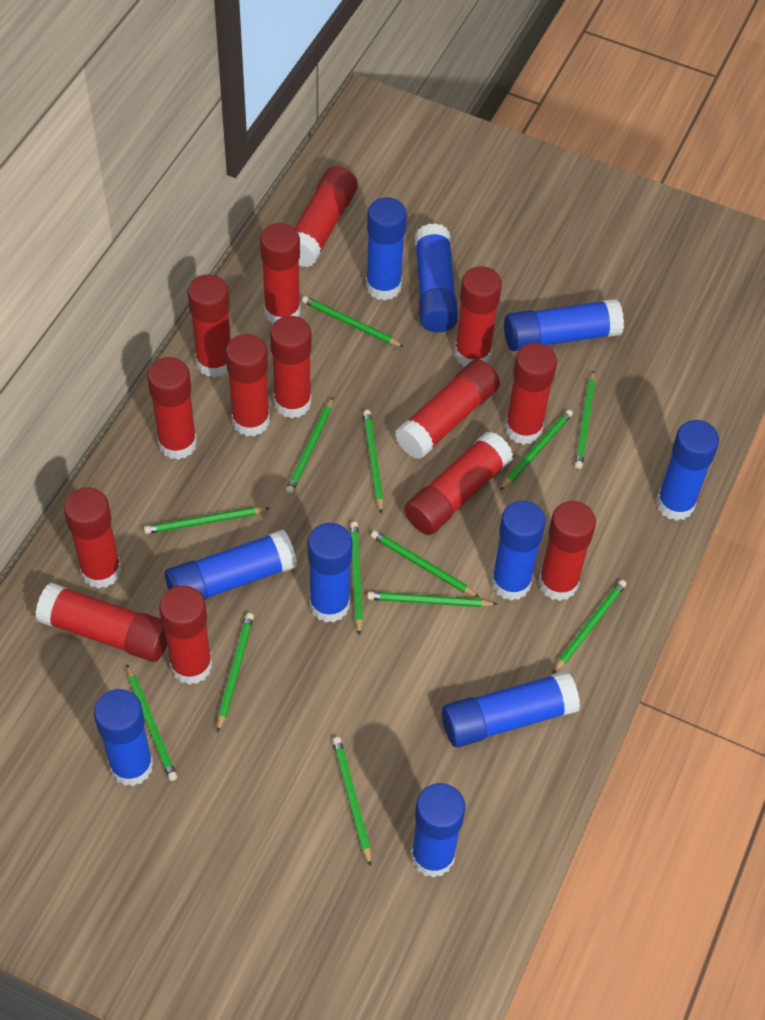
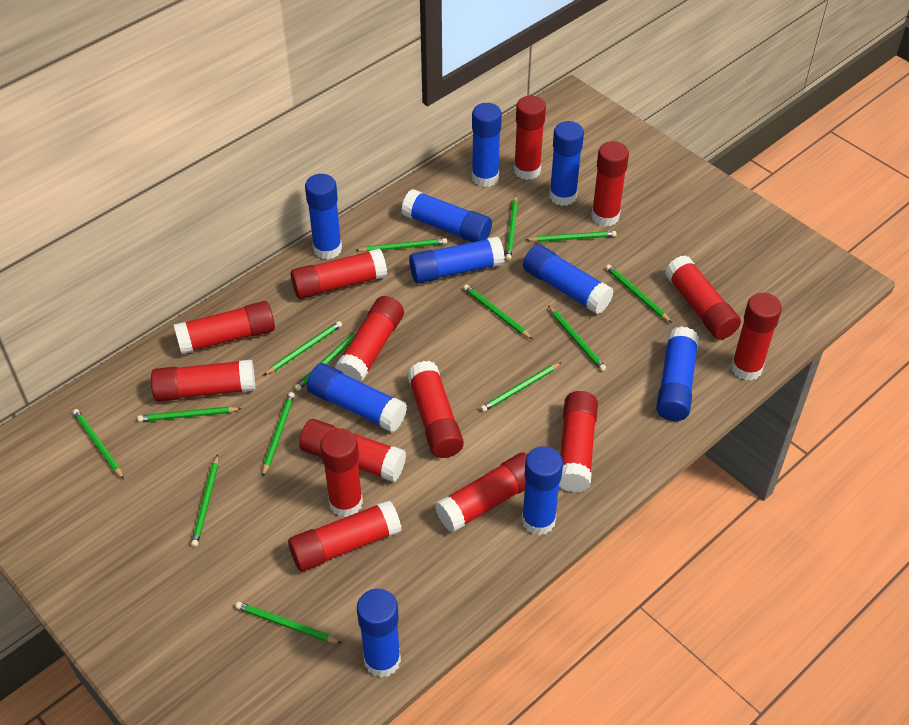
green pencil: 13 -> 14

